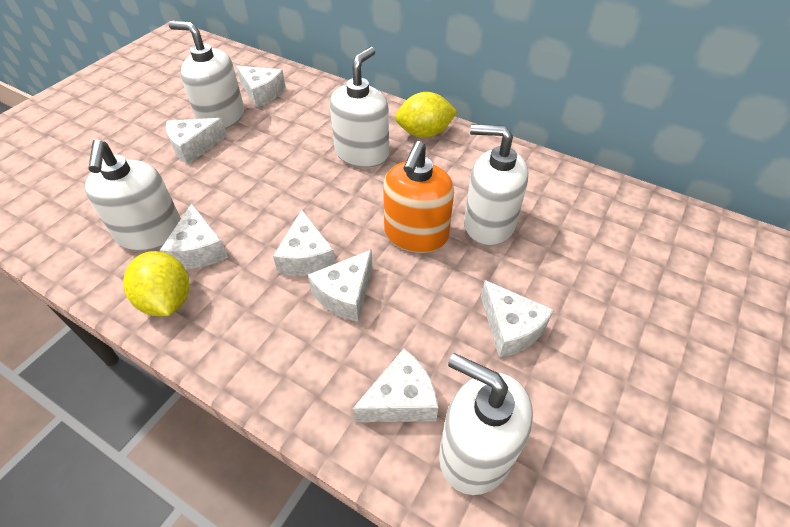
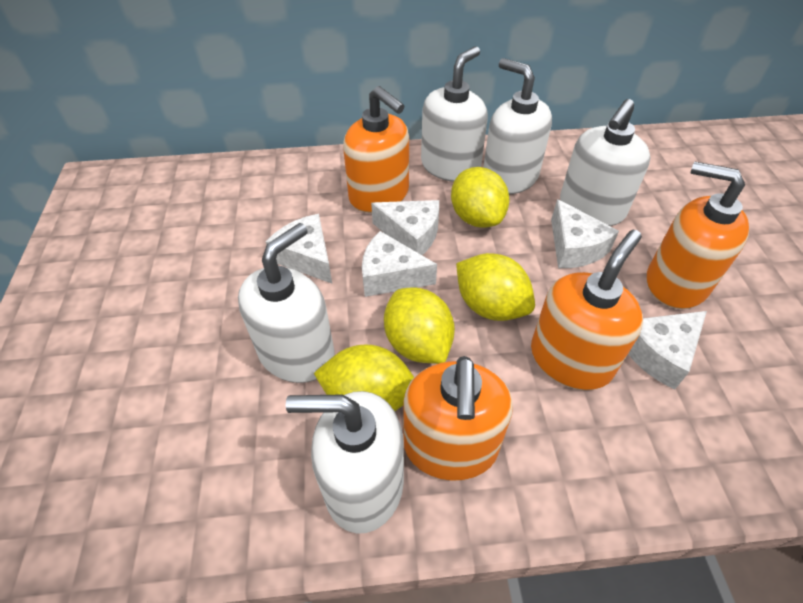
orange soap dispenser: 1 -> 4
white cheese: 7 -> 5
yellow lemon: 2 -> 4

